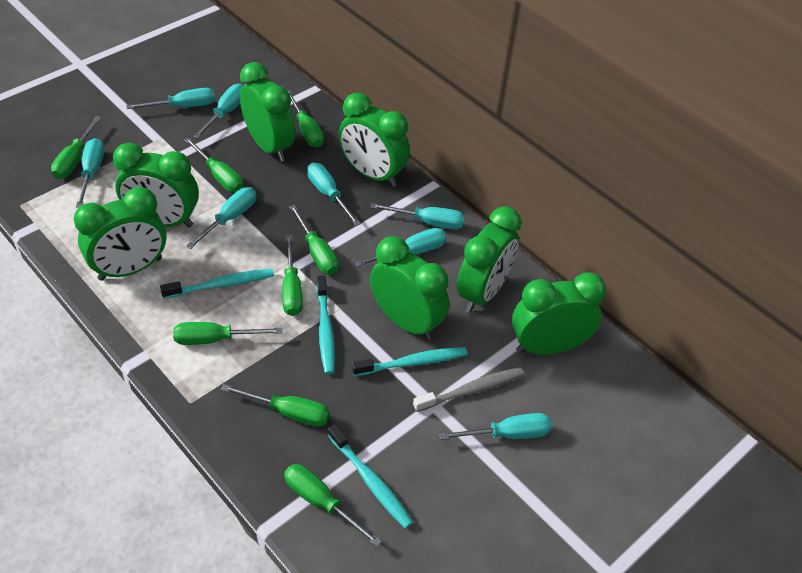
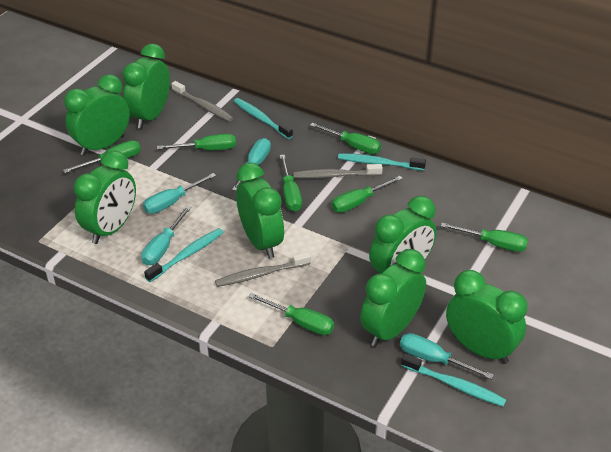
green screwdriver: 8 -> 7
grey toothbrush: 1 -> 3
turquoise screwdriver: 8 -> 4

